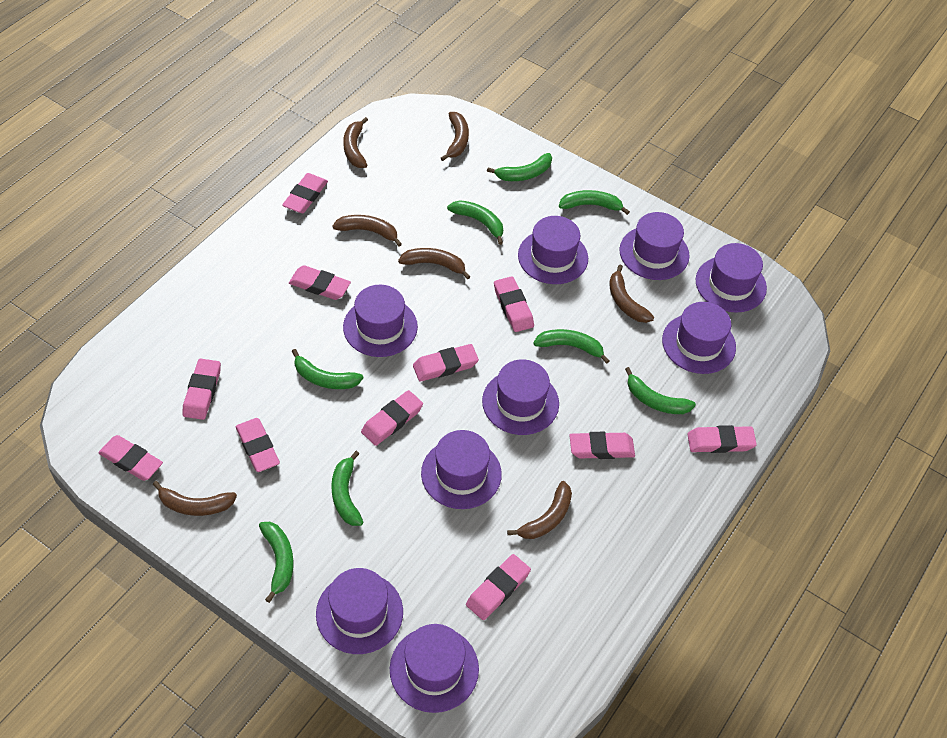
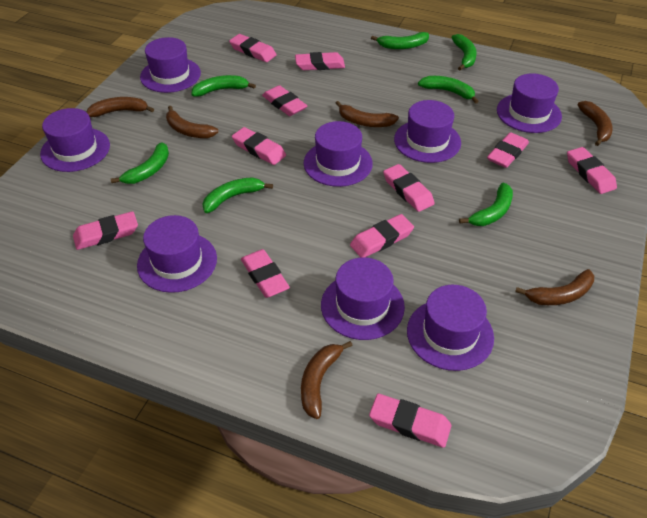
brown banana: 7 -> 6
green banana: 8 -> 7
purple hat: 9 -> 8

